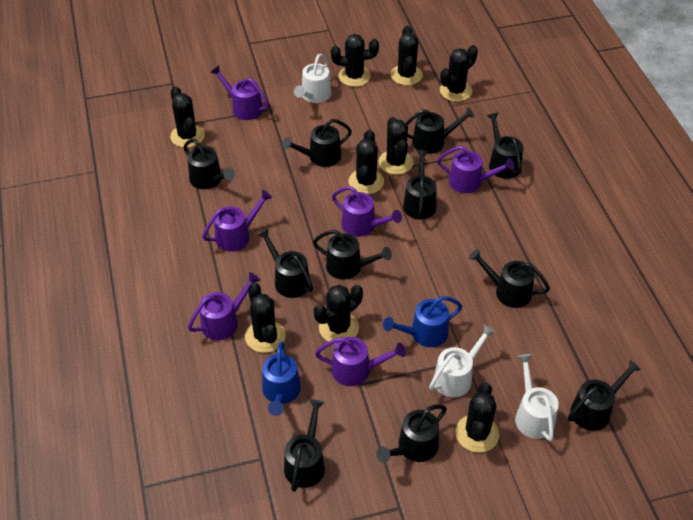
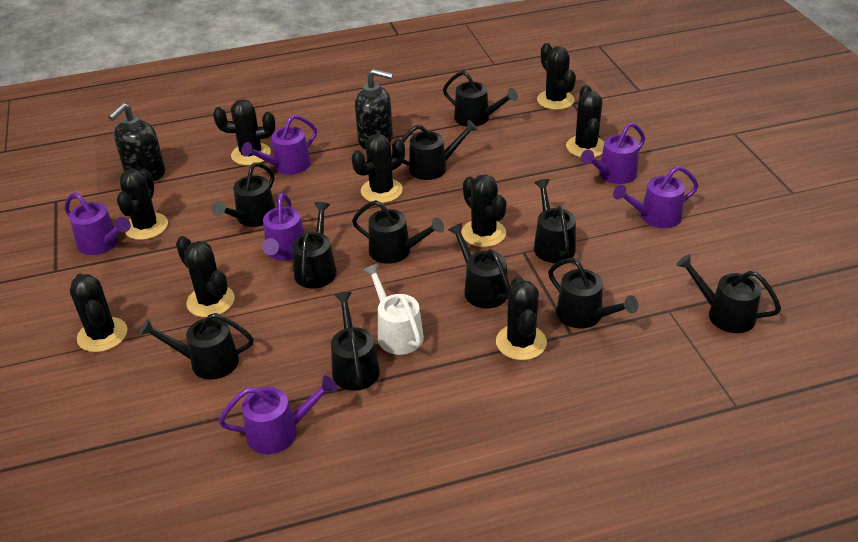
black soap dispenser: 0 -> 2
blue watering can: 2 -> 0
white watering can: 3 -> 1

